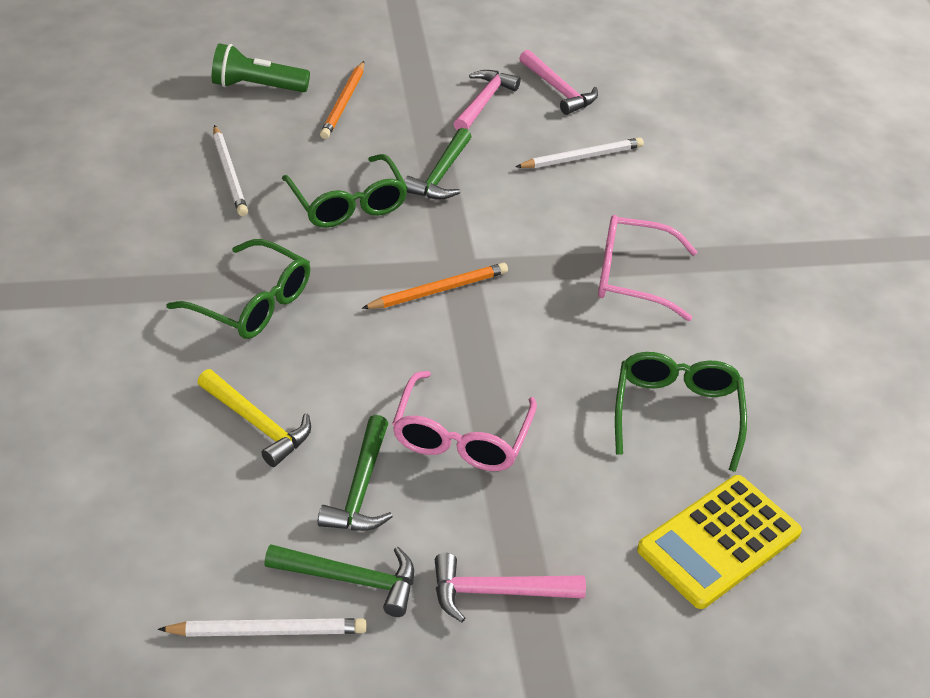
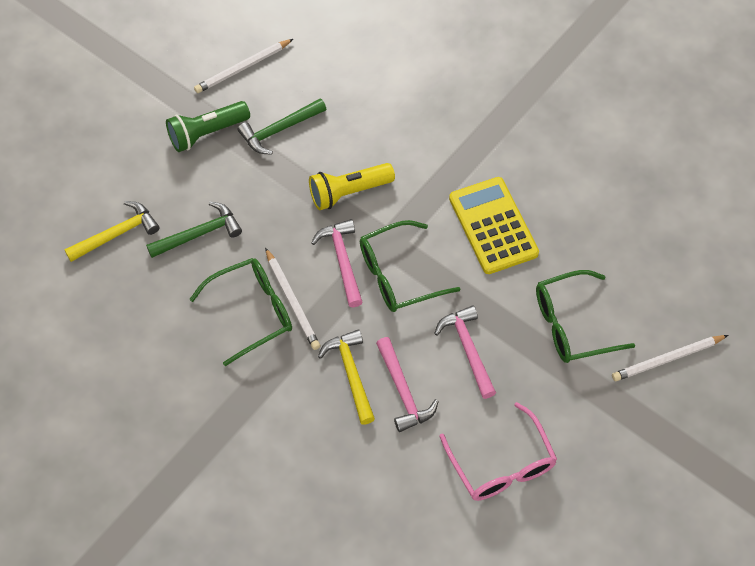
green hammer: 3 -> 2
orange pencil: 2 -> 0
pink glasses: 2 -> 1
yellow flashlight: 0 -> 1
yellow hammer: 1 -> 2

